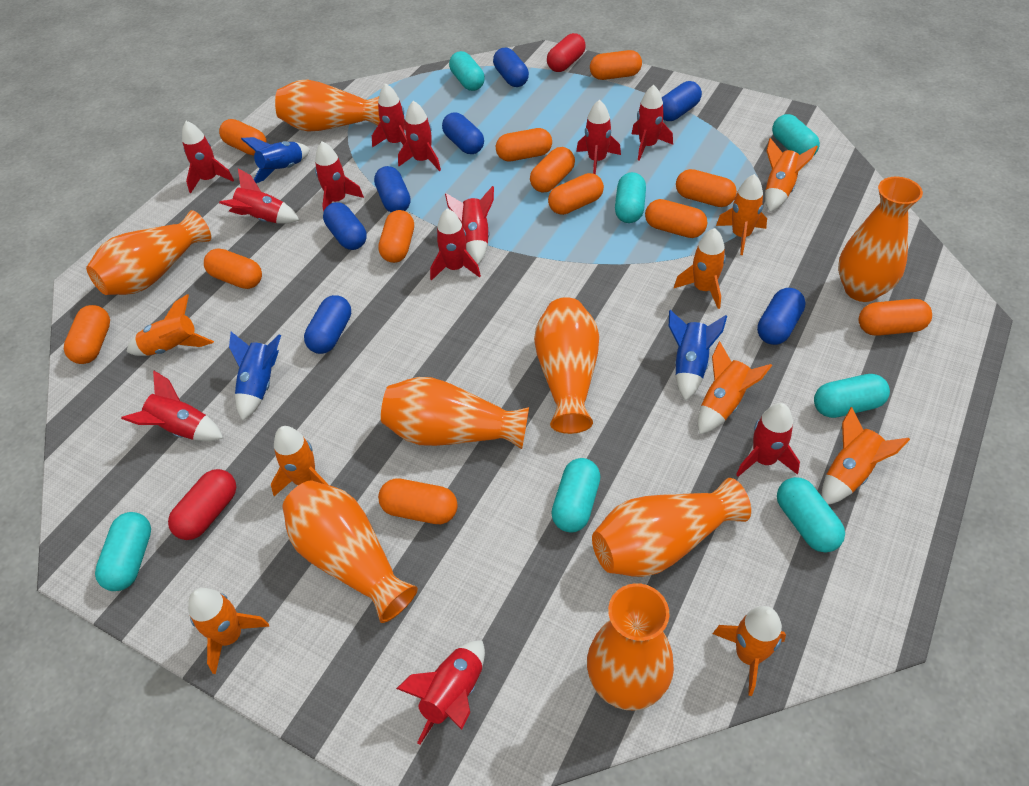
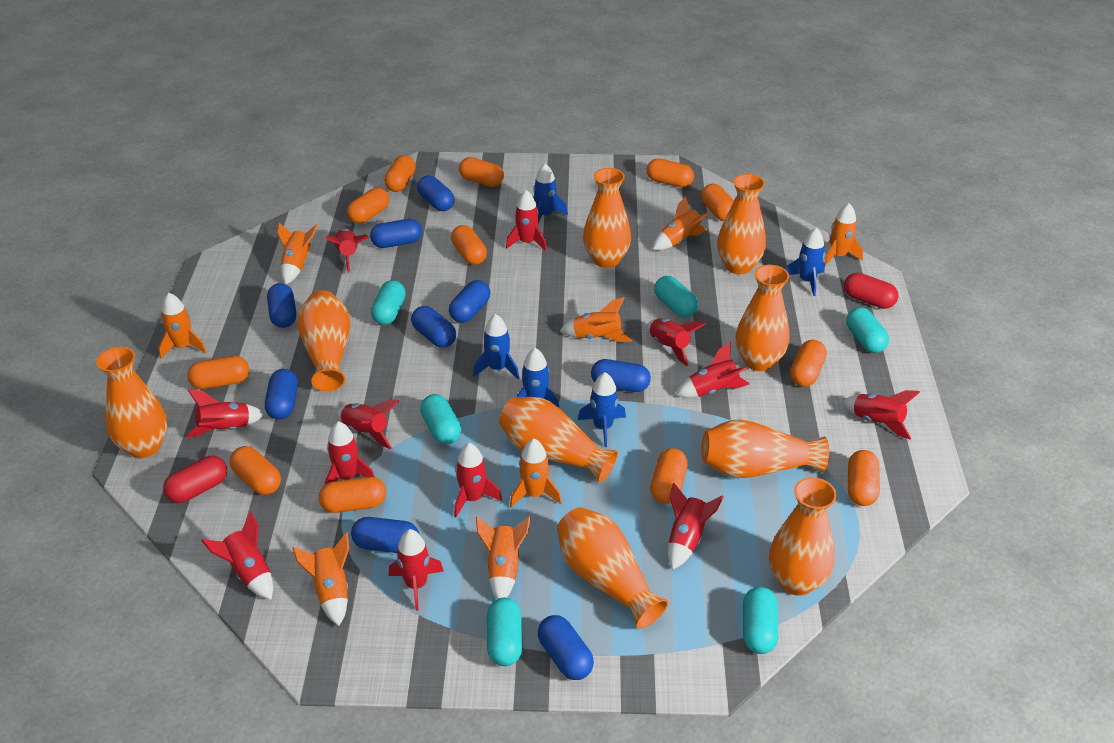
blue capsule: 7 -> 9
blue rocket: 3 -> 5
orange rocket: 9 -> 8
orange vase: 8 -> 9
turquoise capsule: 7 -> 6

